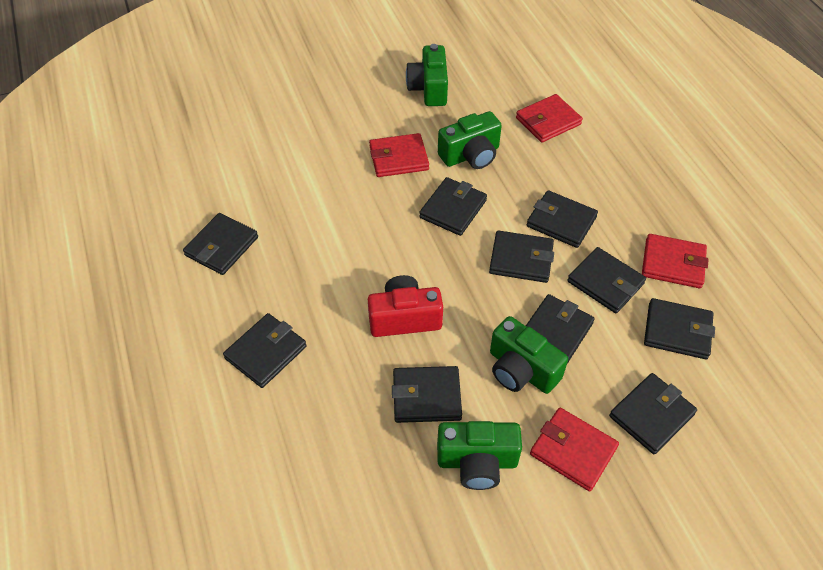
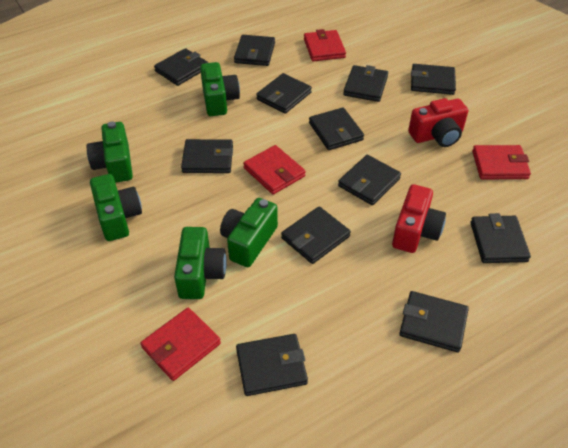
black wallet: 10 -> 12
green camera: 4 -> 5
red camera: 1 -> 2

